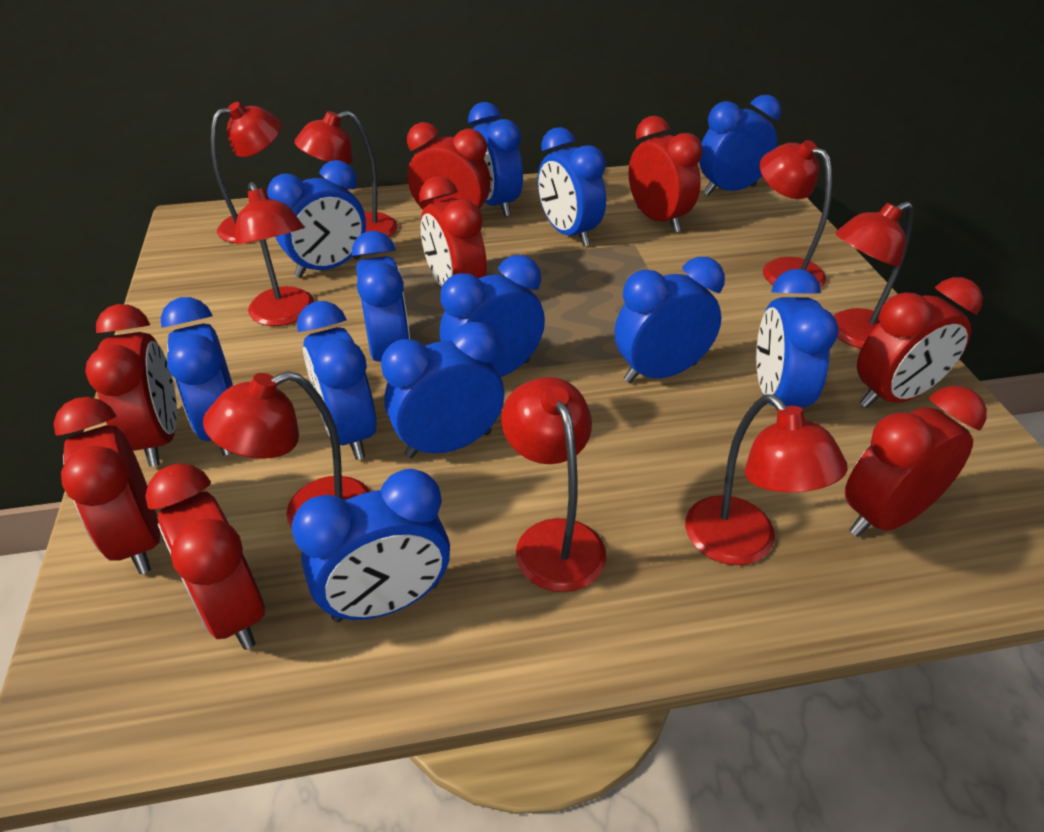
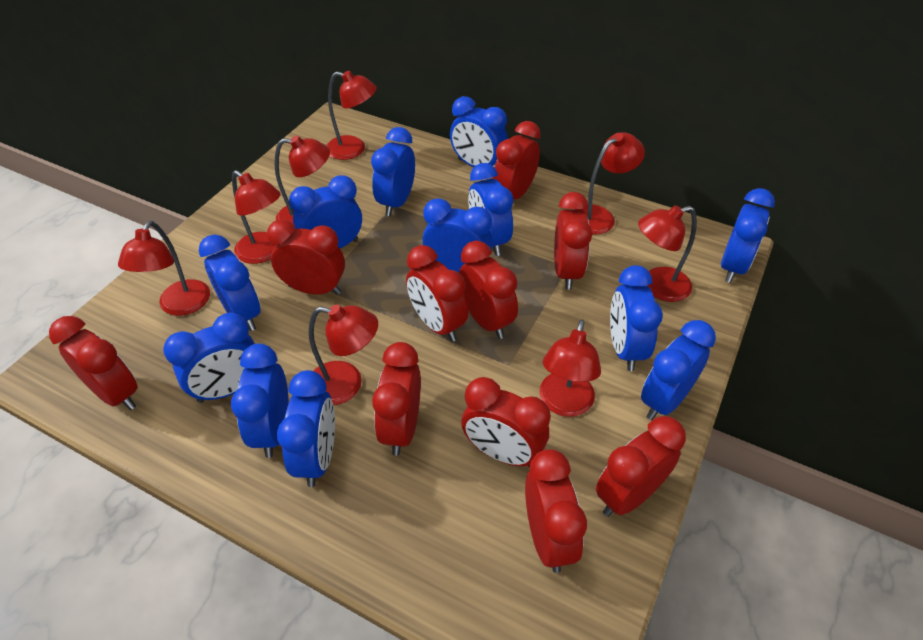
red clock: 8 -> 10

